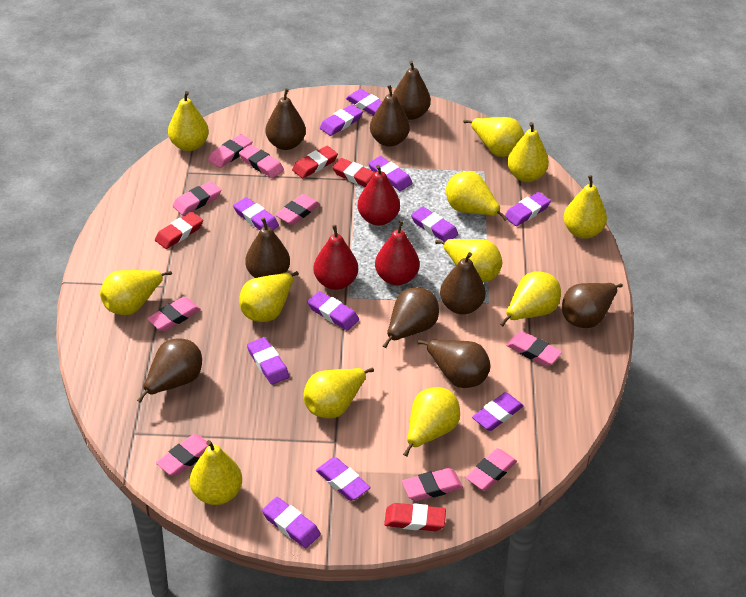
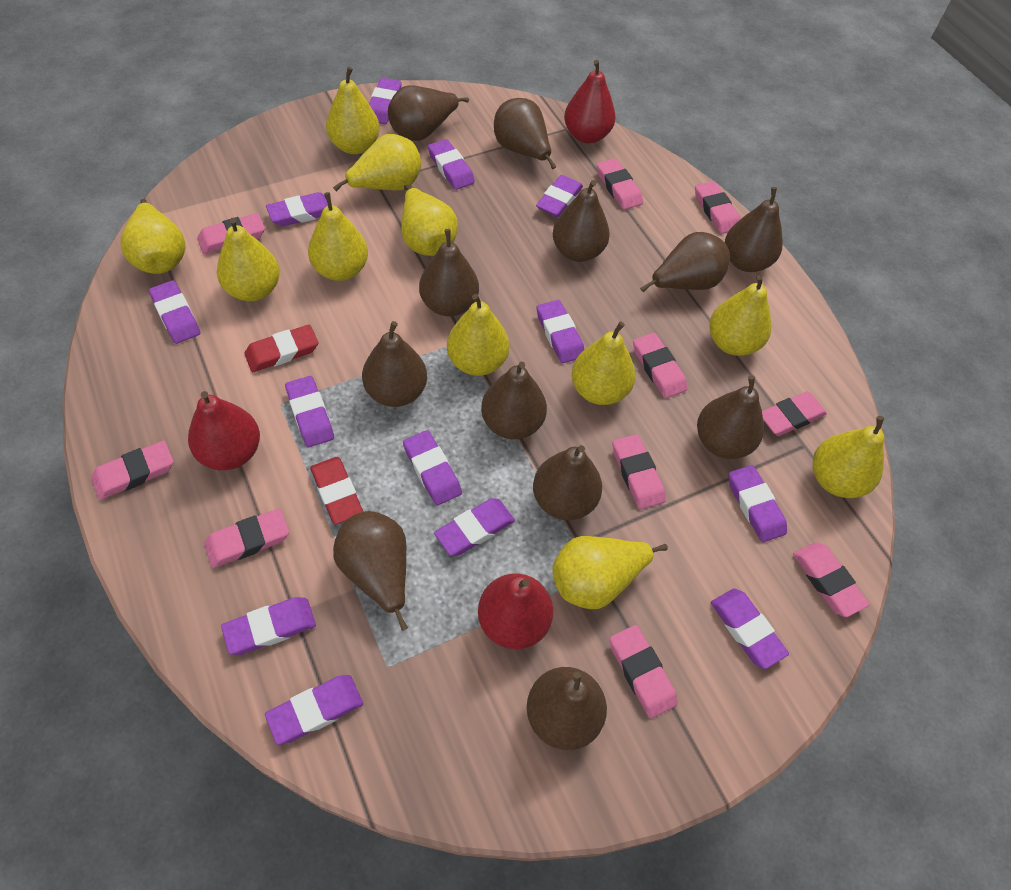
brown pear: 9 -> 12
pink eraser: 9 -> 10
purple eraser: 11 -> 13
red eraser: 4 -> 2
yellow pear: 12 -> 11

